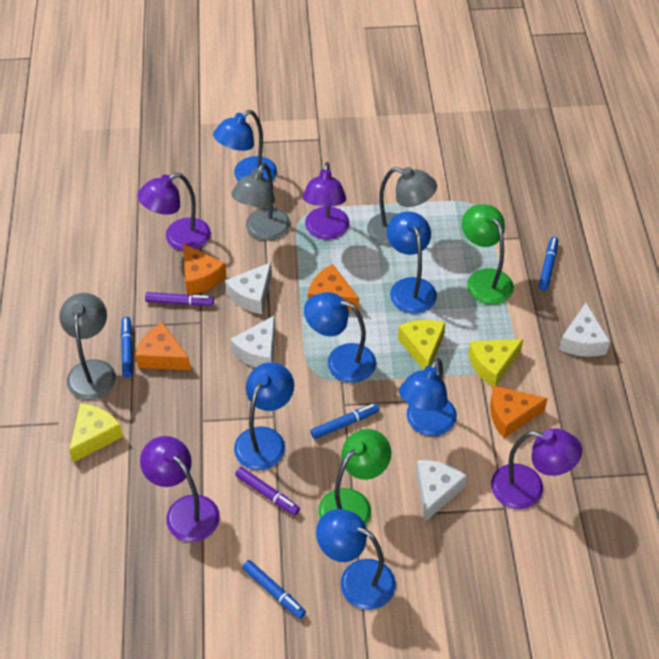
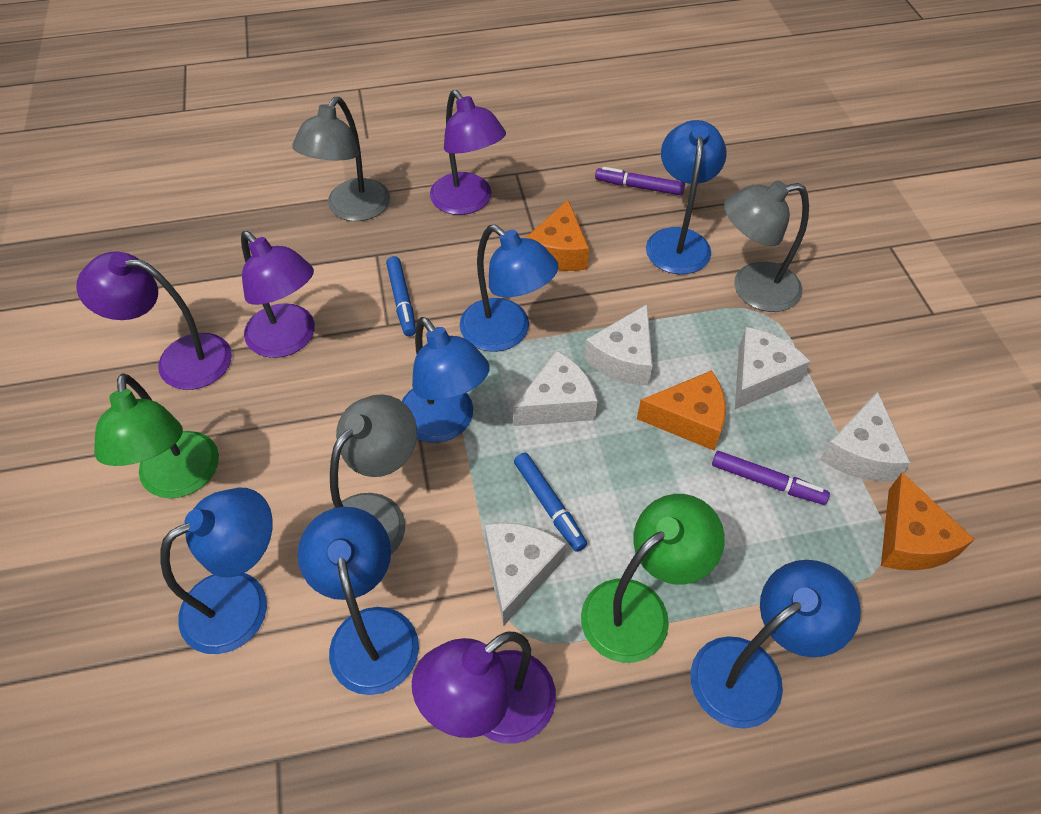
blue marker: 4 -> 2
orange cheese: 4 -> 3
white cheese: 4 -> 5
yellow cheese: 3 -> 0

